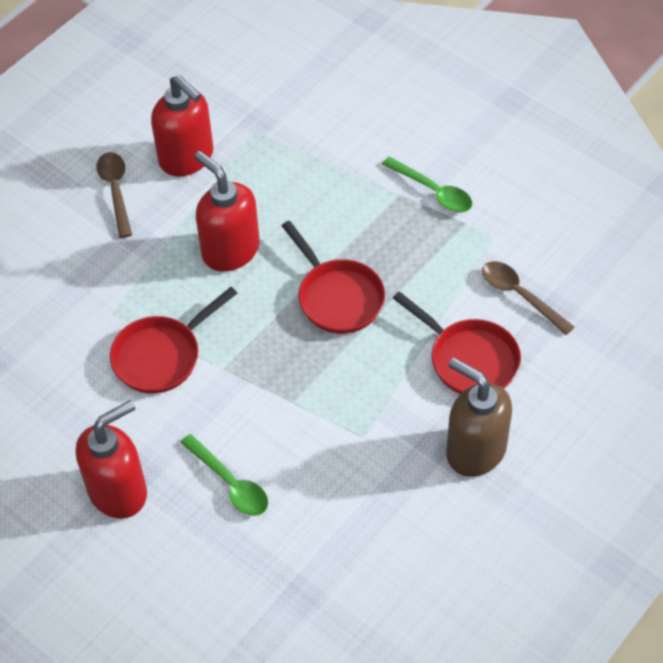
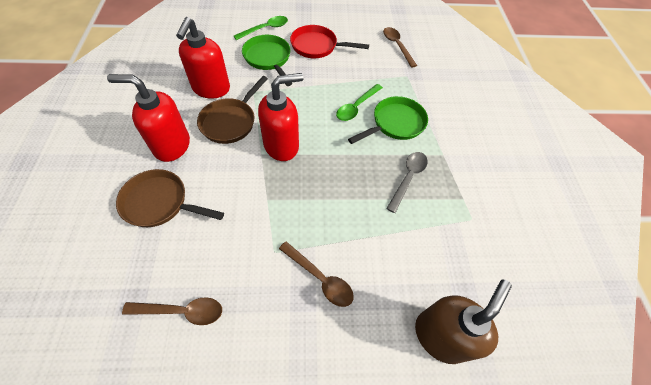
brown pan: 0 -> 2
brown spoon: 2 -> 3
green pan: 0 -> 2
grey spoon: 0 -> 1
red pan: 3 -> 1

